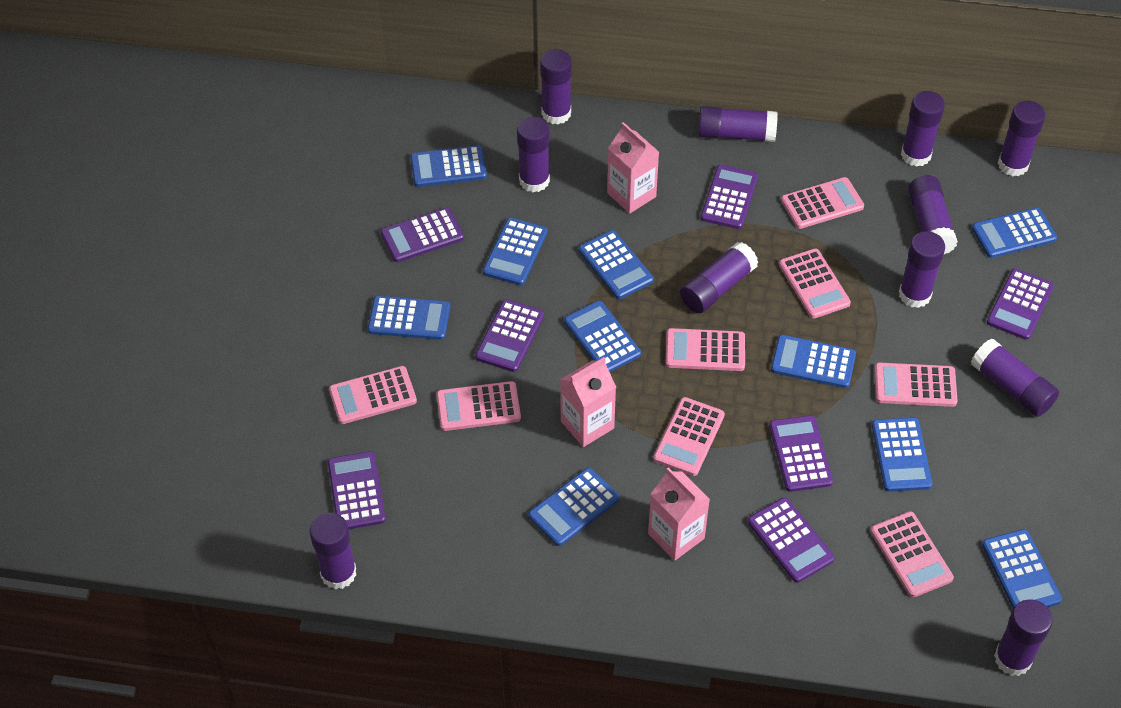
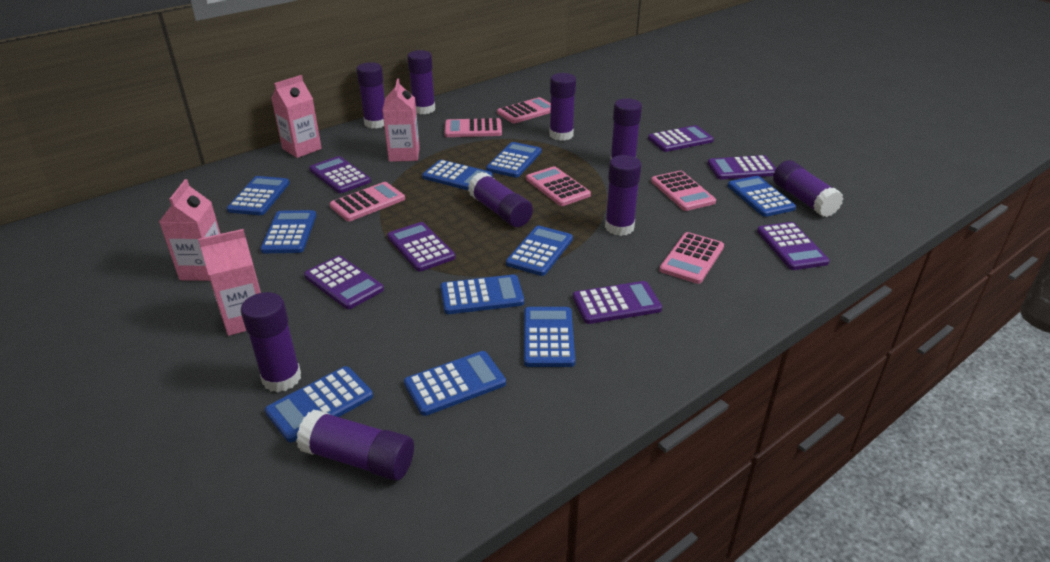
pink calculator: 8 -> 6
pink carton: 3 -> 4
purple glue stick: 11 -> 9

